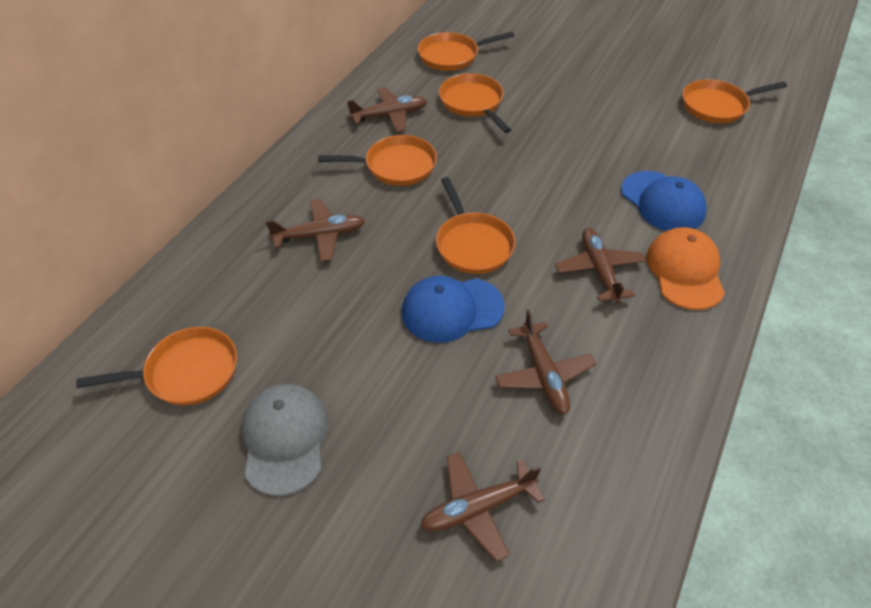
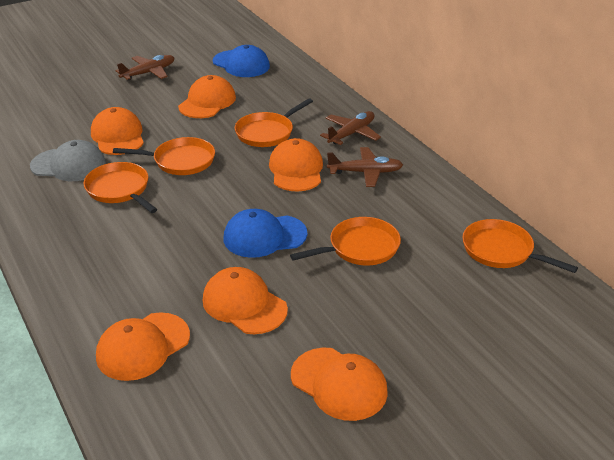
brown plane: 5 -> 3
orange cap: 1 -> 6
orange pan: 6 -> 5

